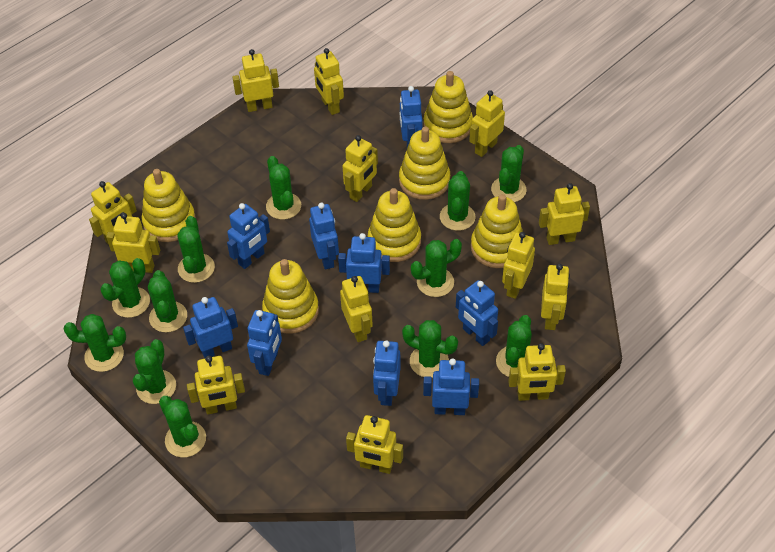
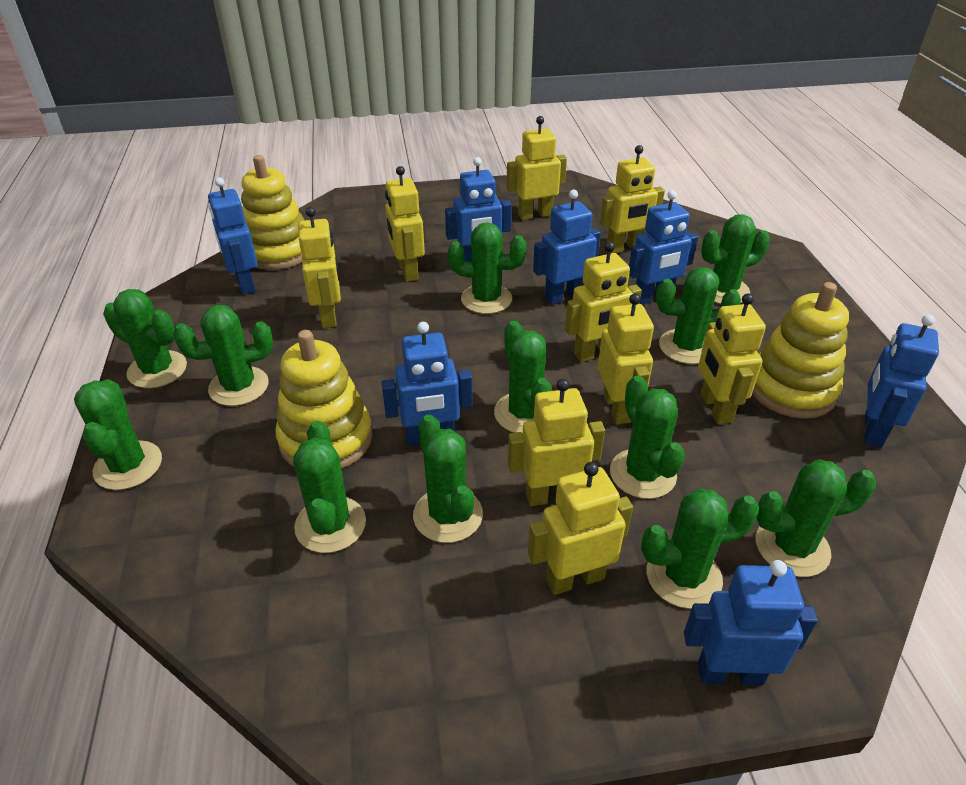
blue robot: 9 -> 7
yellow robot: 13 -> 9
yellow stacking toy: 6 -> 3

